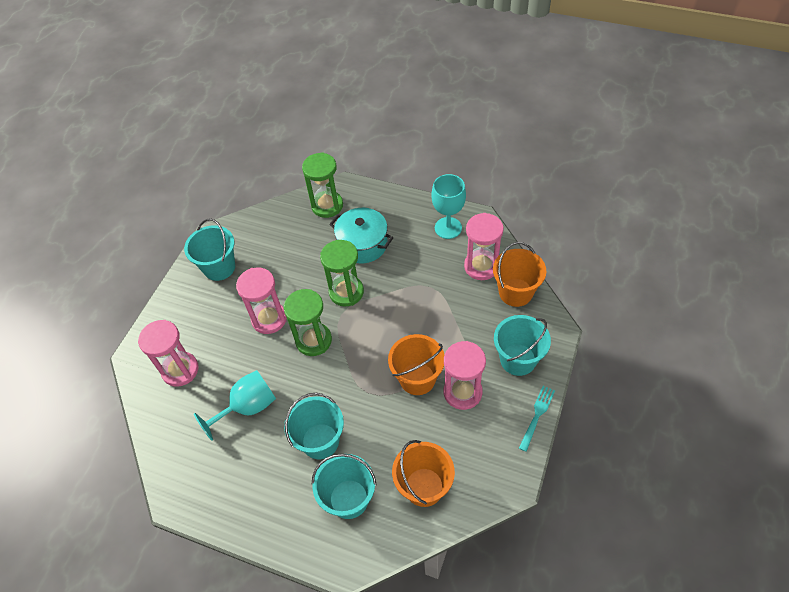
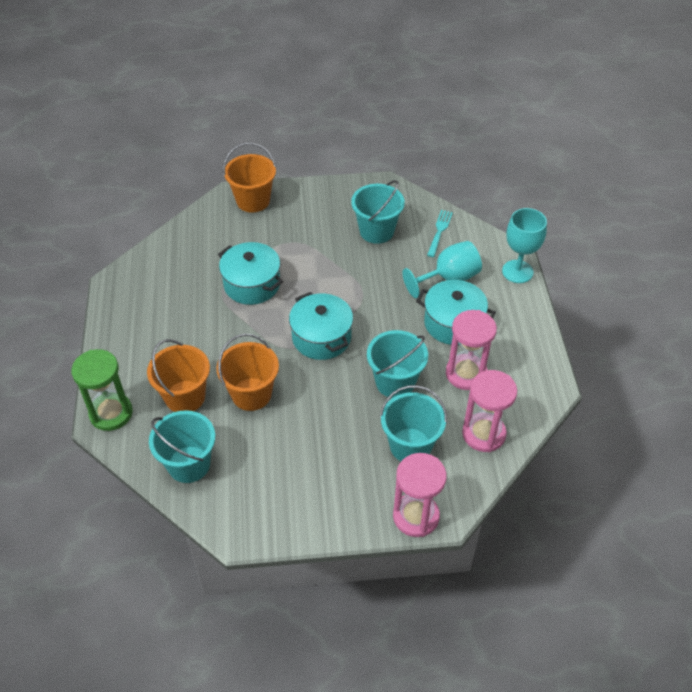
green hourglass: 3 -> 1
pink hourglass: 4 -> 3
turquoise pot: 1 -> 3

